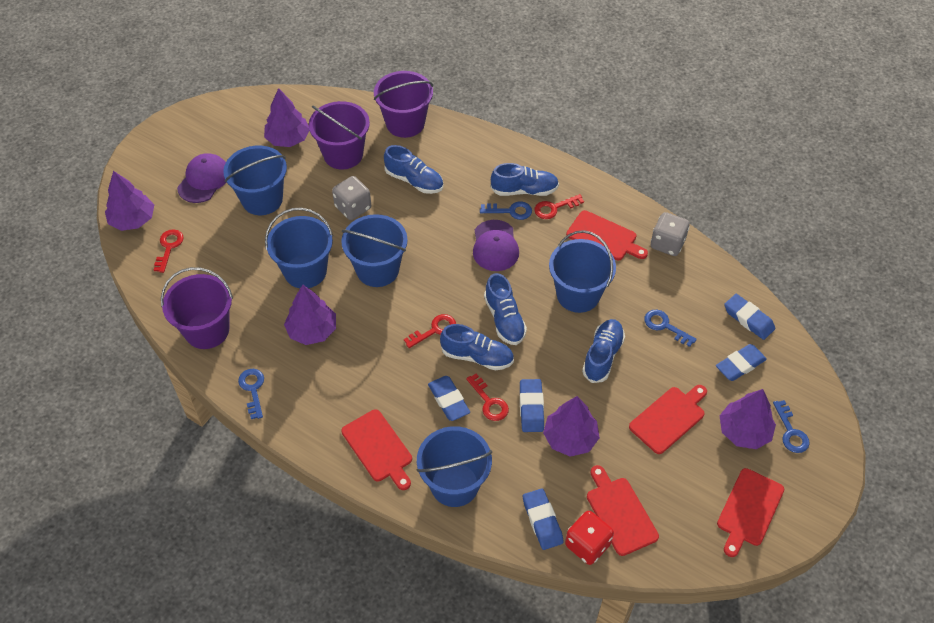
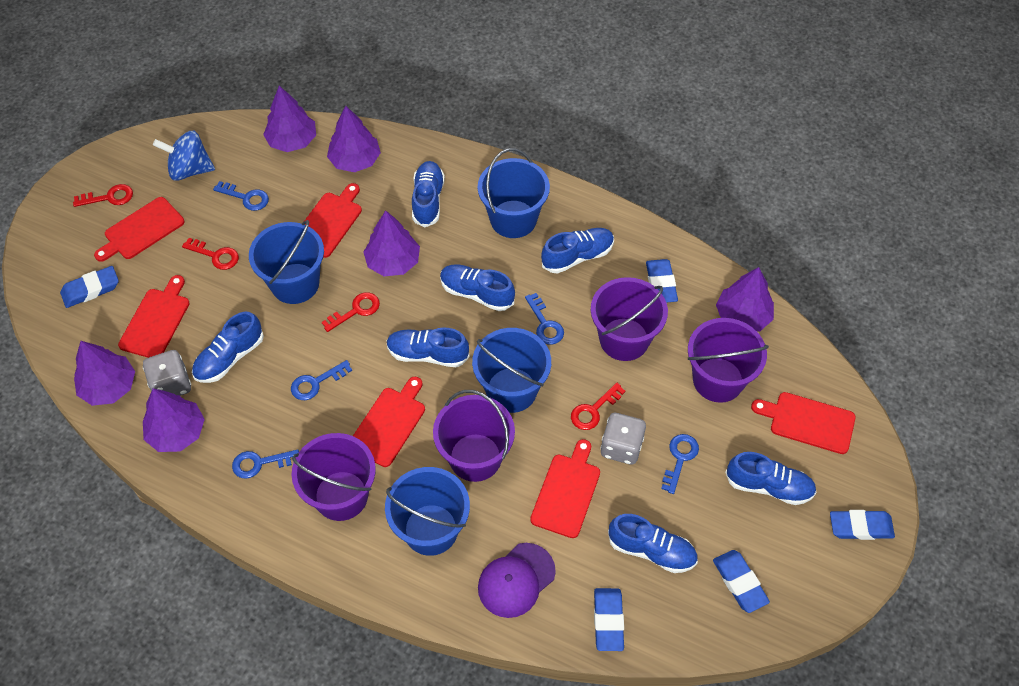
blue bucket: 5 -> 4
blue key: 4 -> 5
blue shoe: 5 -> 7
blue spinning top: 0 -> 1
purple bucket: 3 -> 4
purple cap: 2 -> 1
purple tree: 5 -> 6
red cutting board: 5 -> 6
red dice: 1 -> 0

